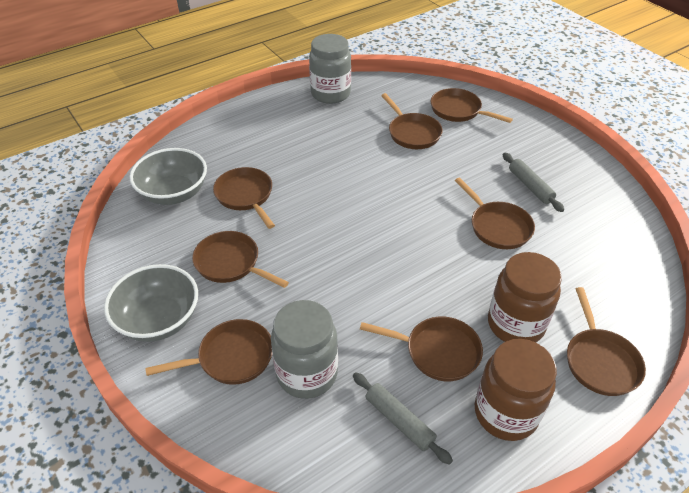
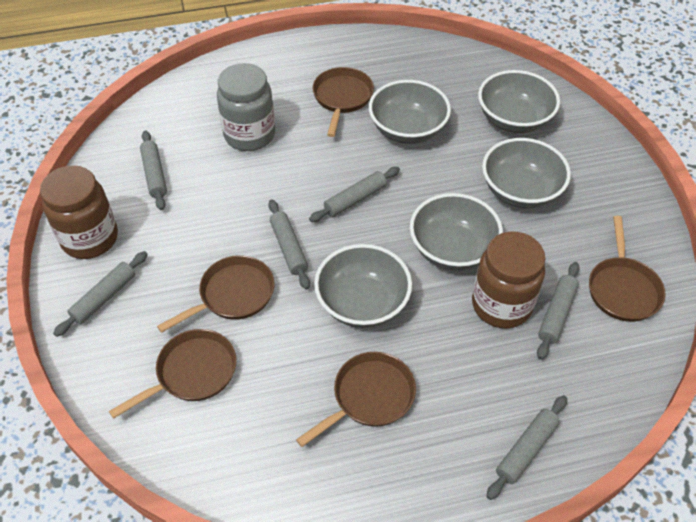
brown pan: 8 -> 5
grey bowl: 2 -> 5
grey jar: 2 -> 1
grey rolling pin: 2 -> 6

